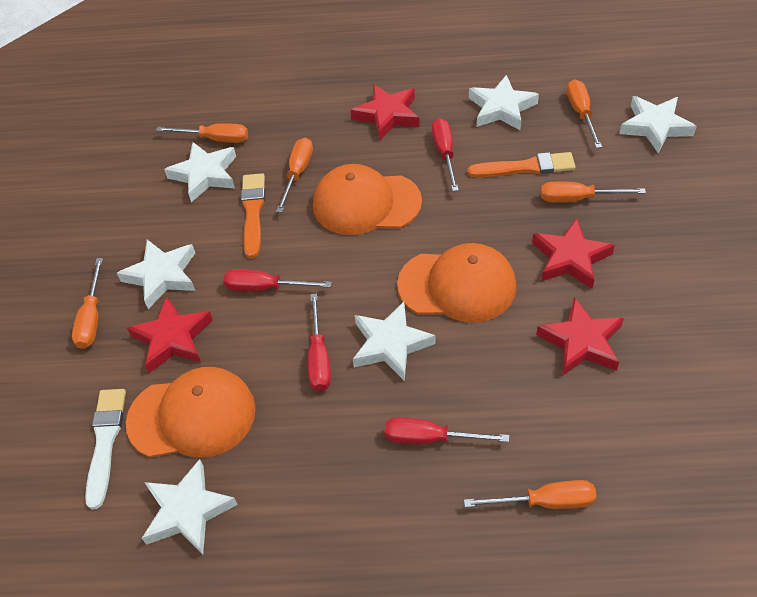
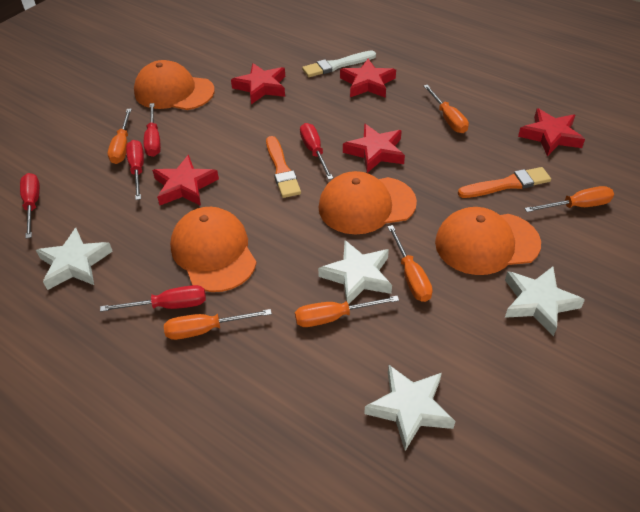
orange cap: 3 -> 4
red screwdriver: 4 -> 5
red star: 4 -> 5
white star: 6 -> 4

